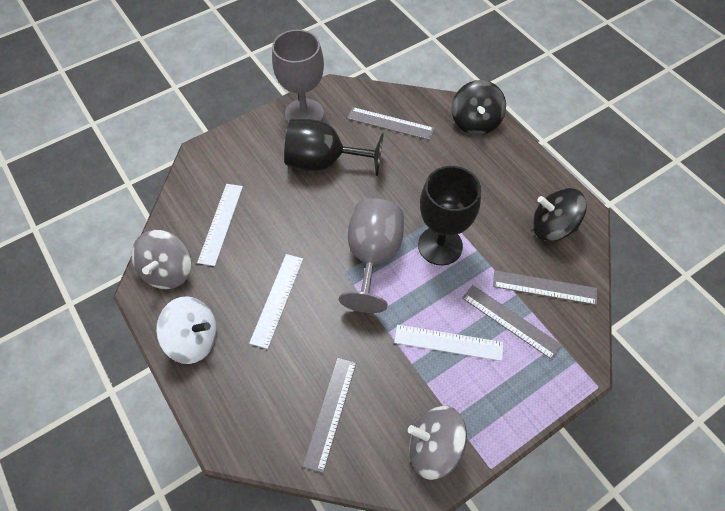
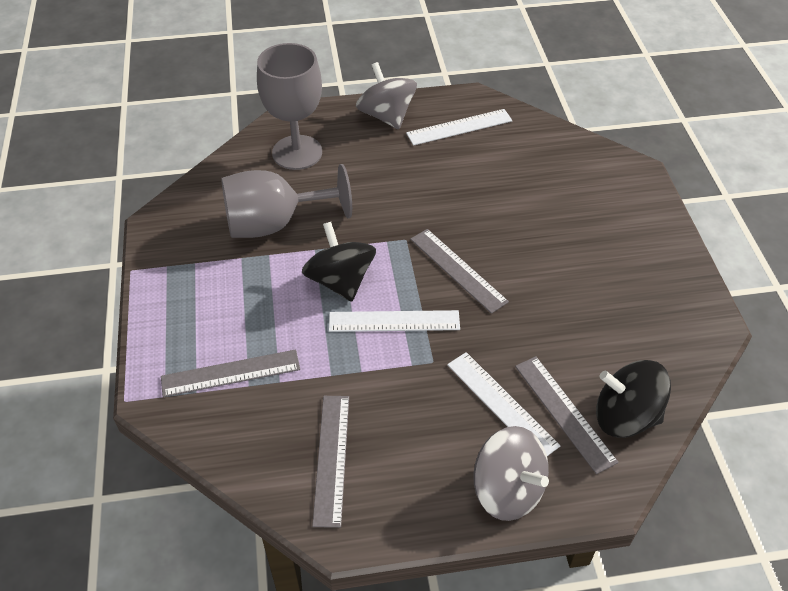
black goblet: 2 -> 0
white spinning top: 1 -> 0

